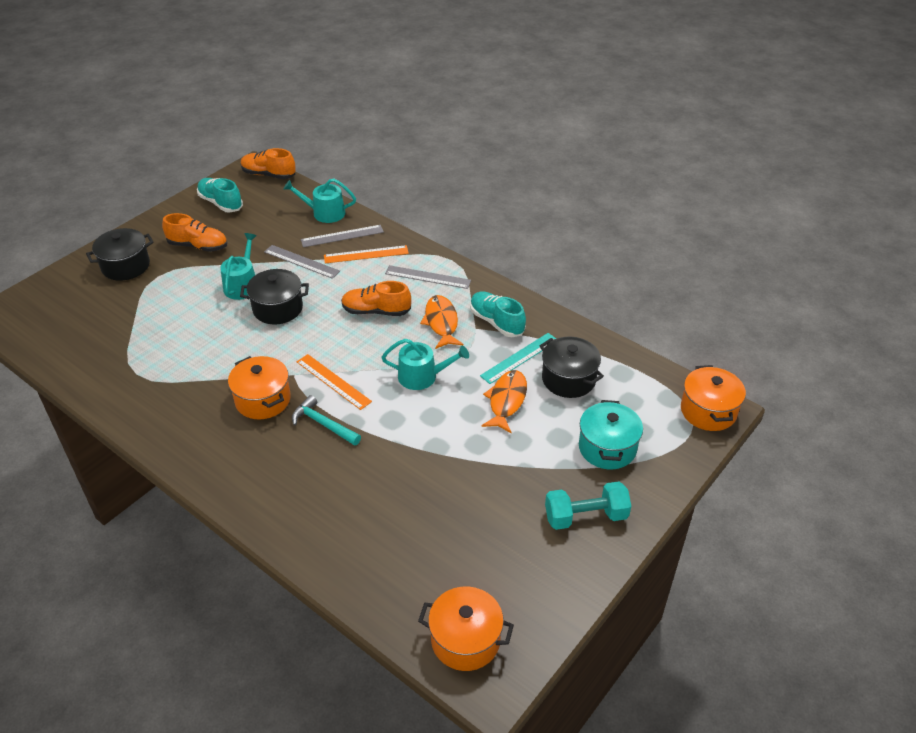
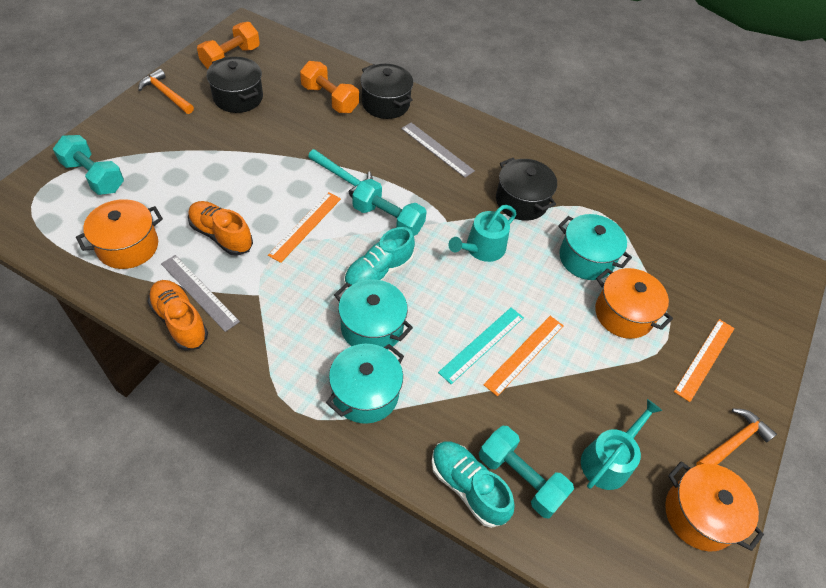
grey ruler: 3 -> 2
orange dumbbell: 0 -> 2
orange fish: 2 -> 0
orange hammer: 0 -> 2
orange ruler: 2 -> 3
orange shoe: 3 -> 2
turquoise dumbbell: 1 -> 3
turquoise pot: 1 -> 3
turquoise watering can: 3 -> 2

